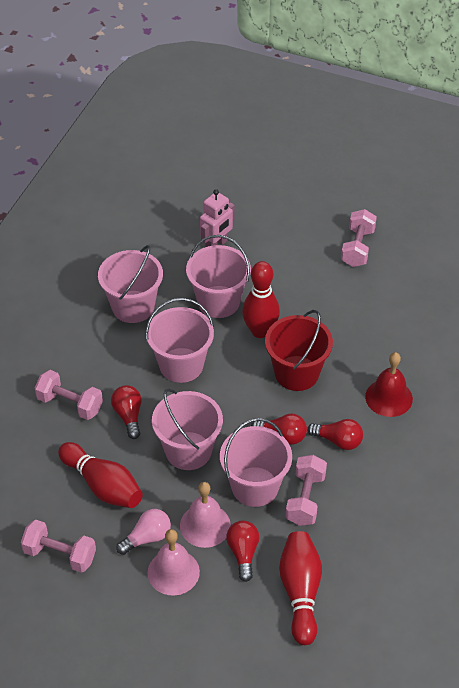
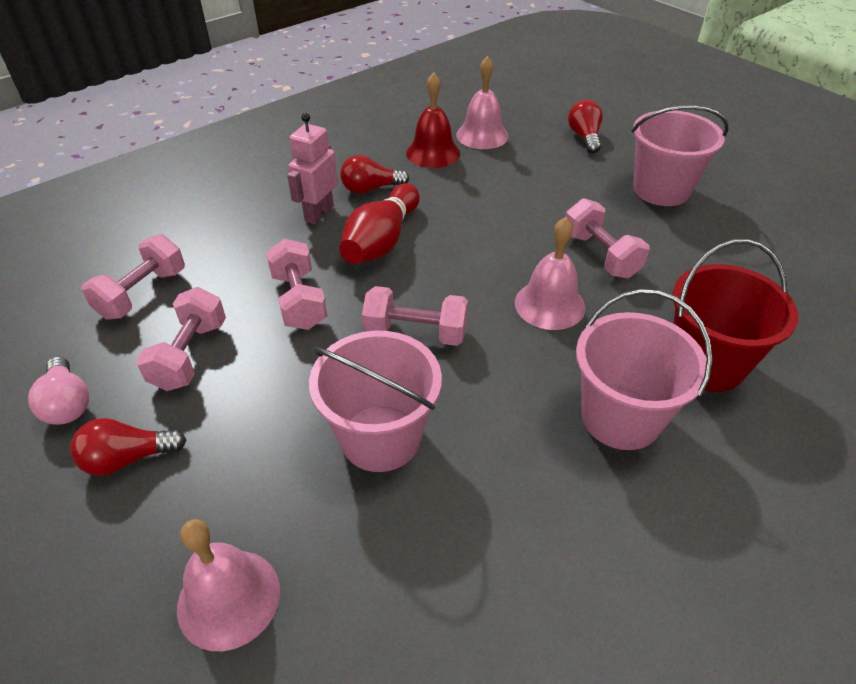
pink bell: 2 -> 3
pink bucket: 5 -> 3
pink dumbbell: 4 -> 5
red bowling pin: 3 -> 1
red light bulb: 4 -> 3

